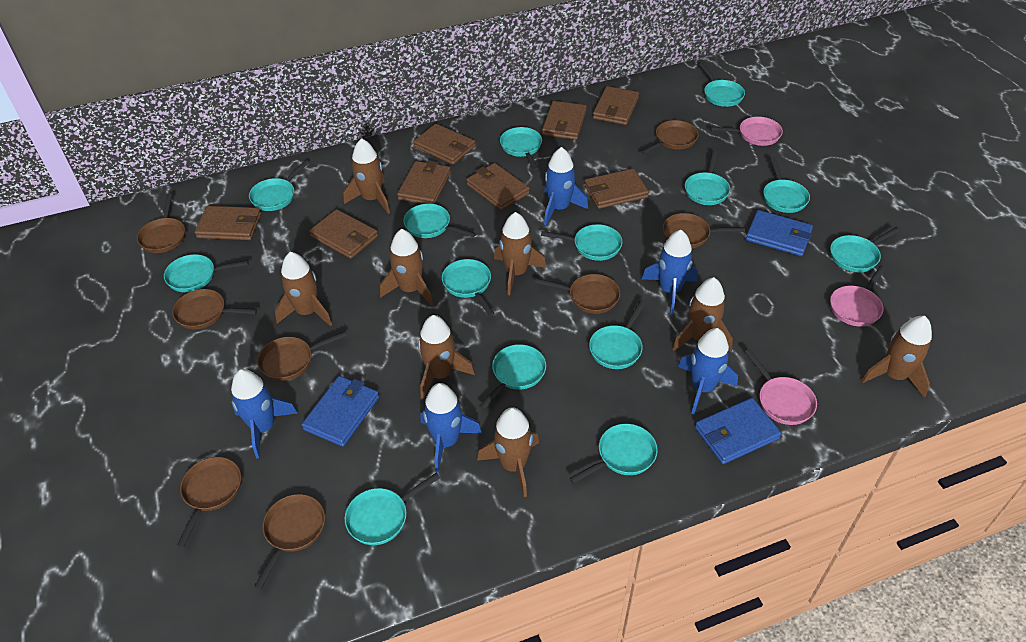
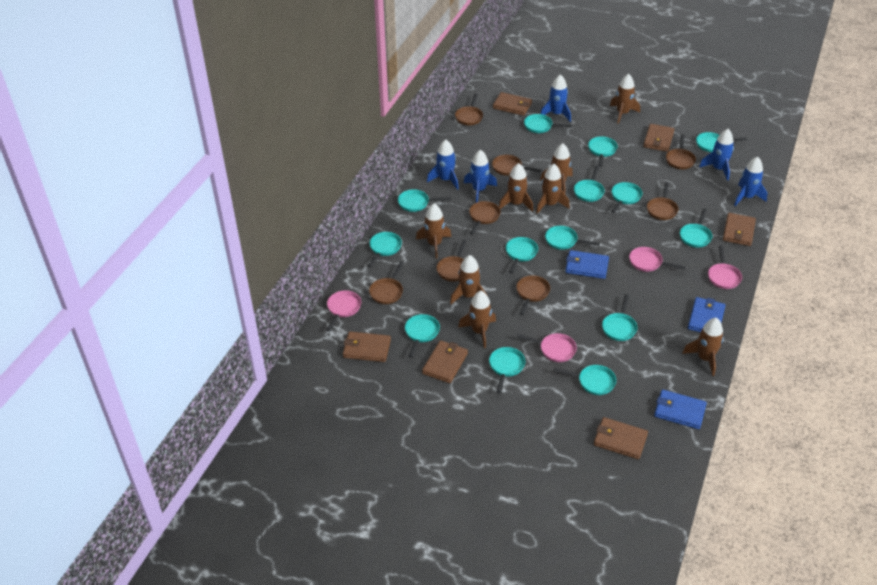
brown wallet: 8 -> 6
pink pan: 3 -> 4

